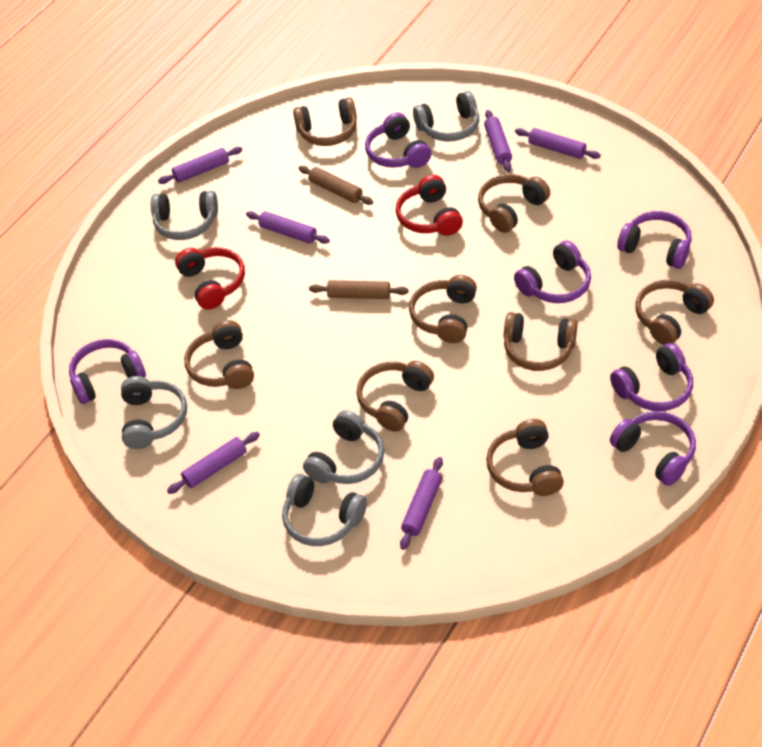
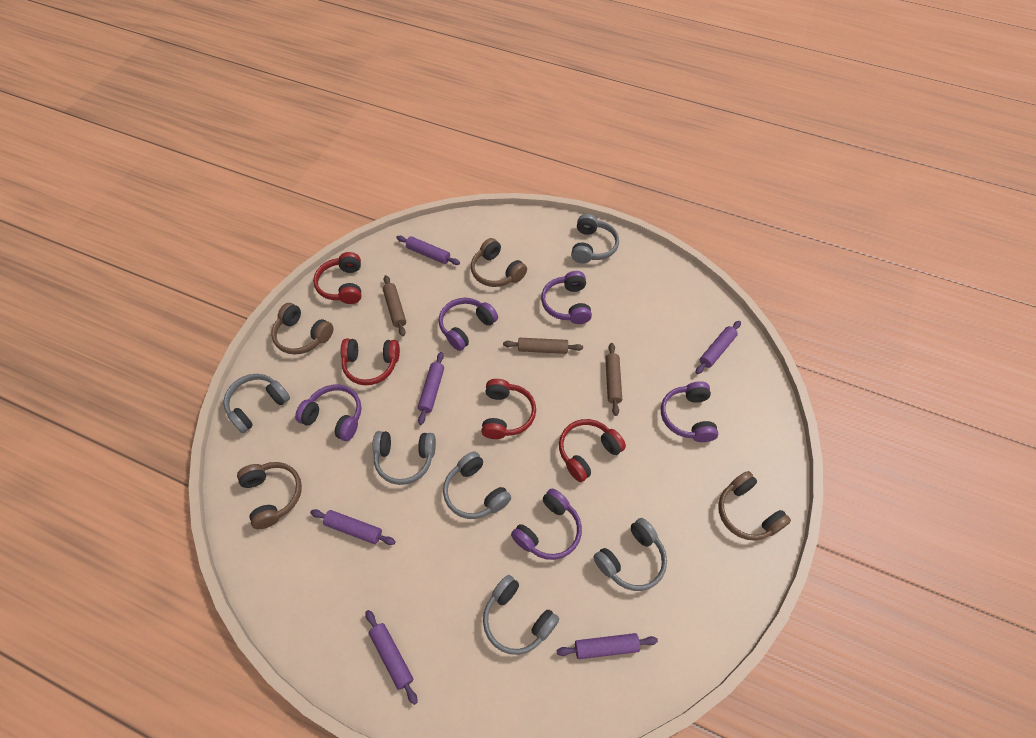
brown headphones: 8 -> 4
brown rolling pin: 2 -> 3
grey headphones: 5 -> 6
purple headphones: 6 -> 5
red headphones: 2 -> 4

